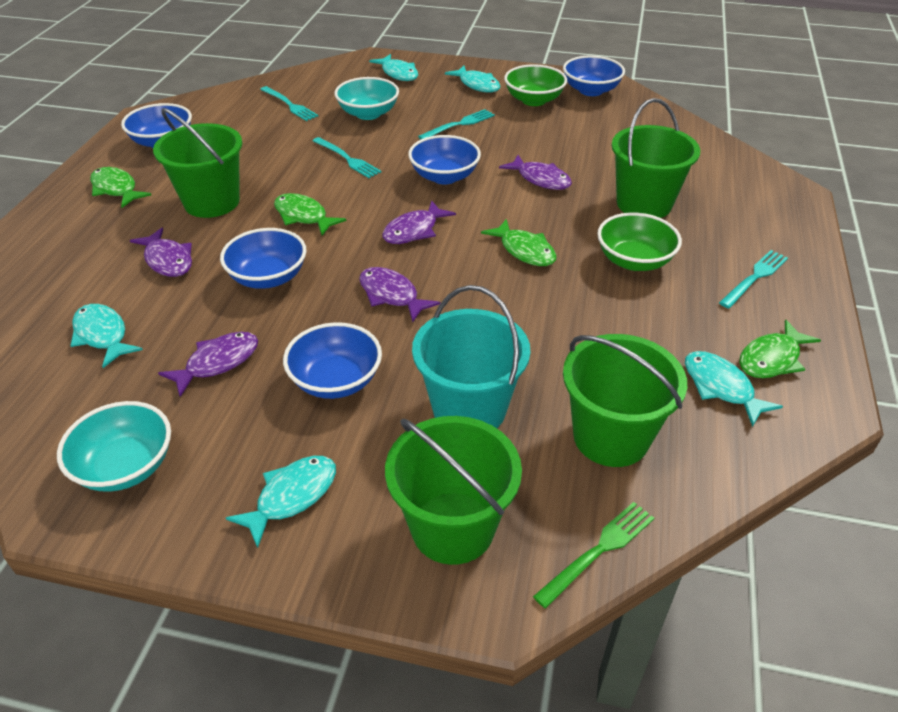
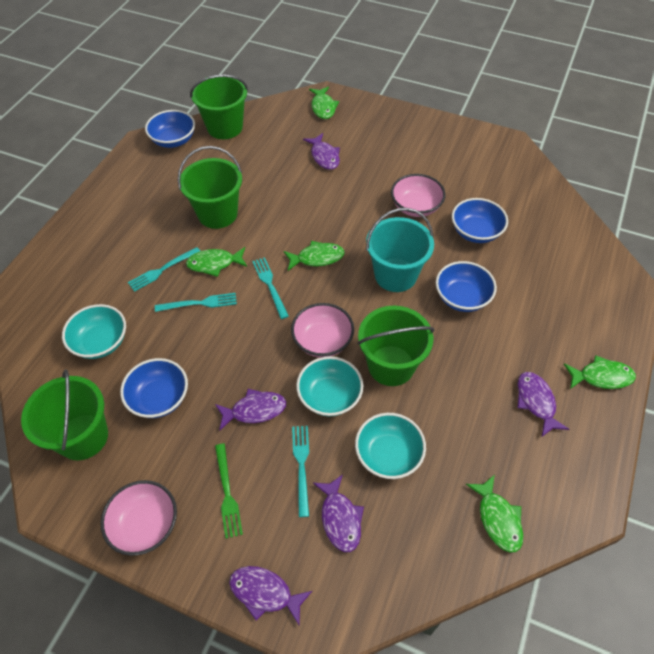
blue bowl: 5 -> 4
green bowl: 2 -> 0
green fish: 4 -> 5
pink bowl: 0 -> 3
turquoise bowl: 2 -> 3
turquoise fish: 5 -> 0

